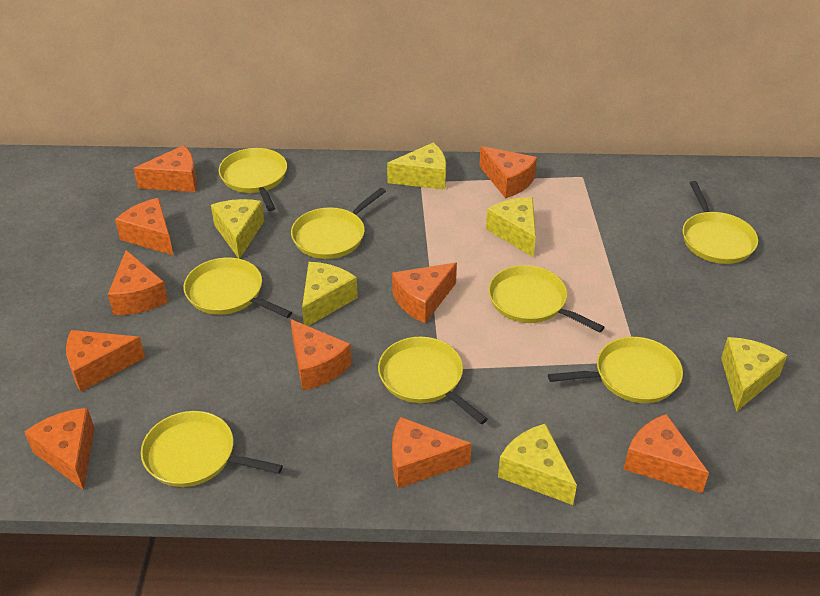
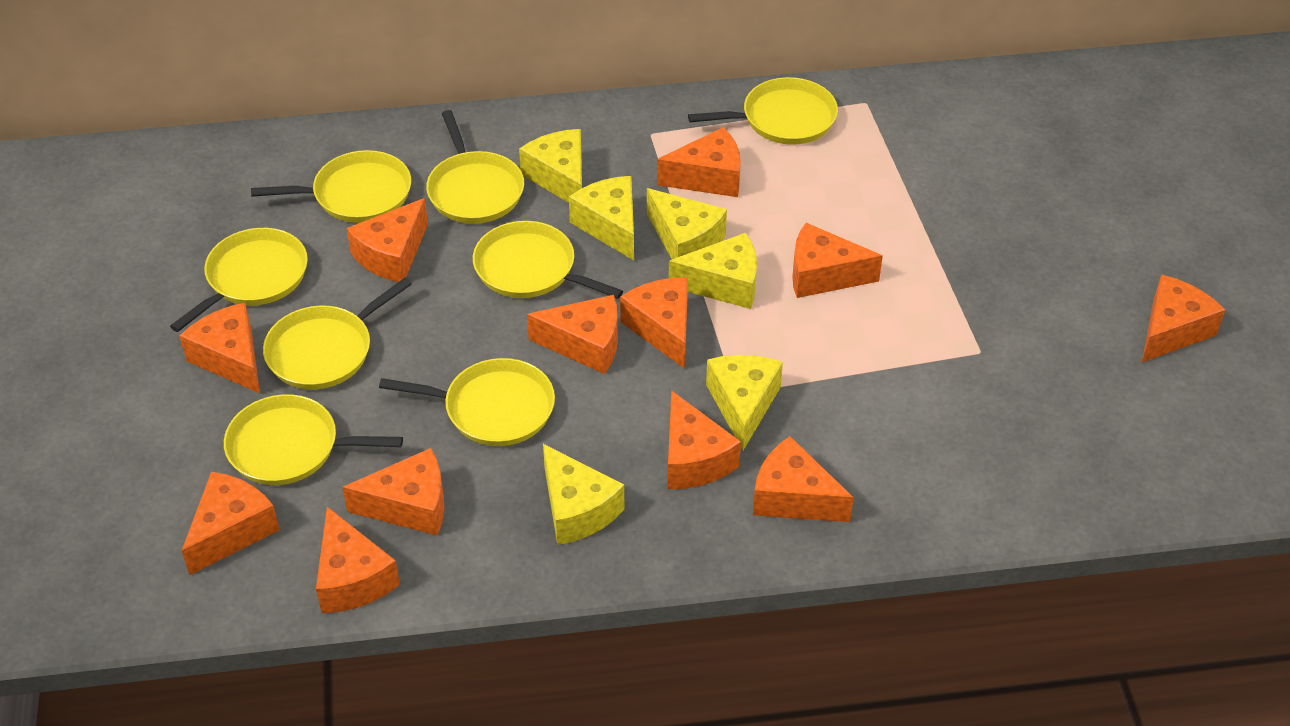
orange cheese: 10 -> 12

